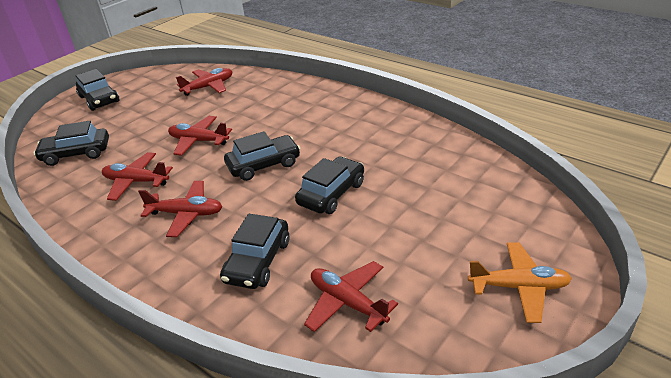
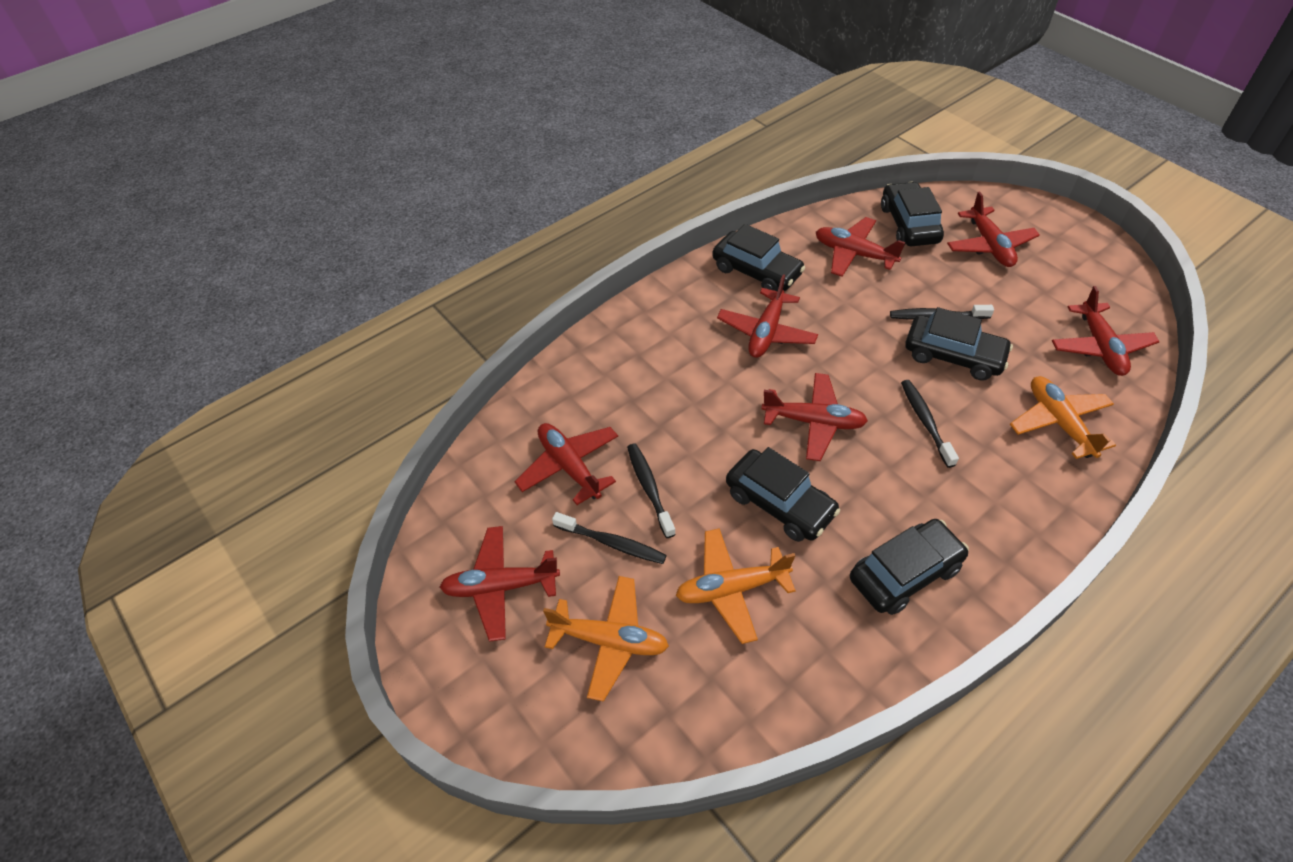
black toothbrush: 0 -> 4
orange plane: 1 -> 3
red plane: 5 -> 7

